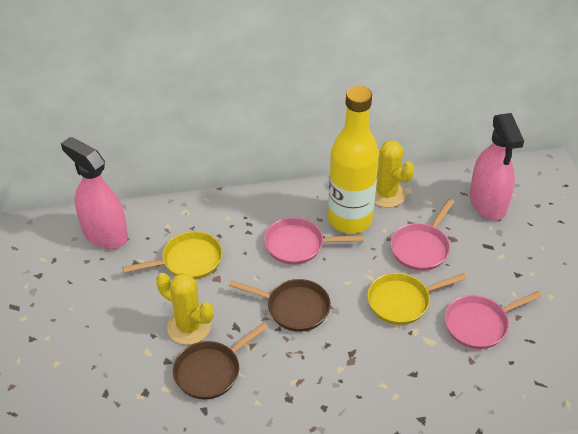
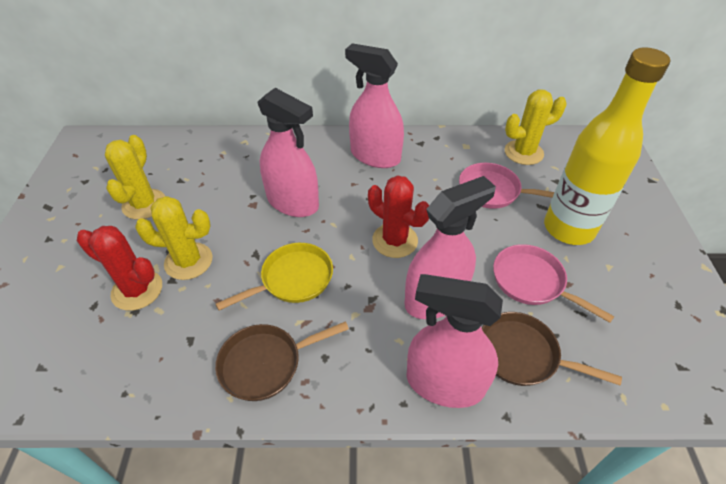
pink pan: 3 -> 2
pink spray bottle: 2 -> 4
red cactus: 0 -> 2
yellow cactus: 2 -> 3
yellow pan: 2 -> 1

